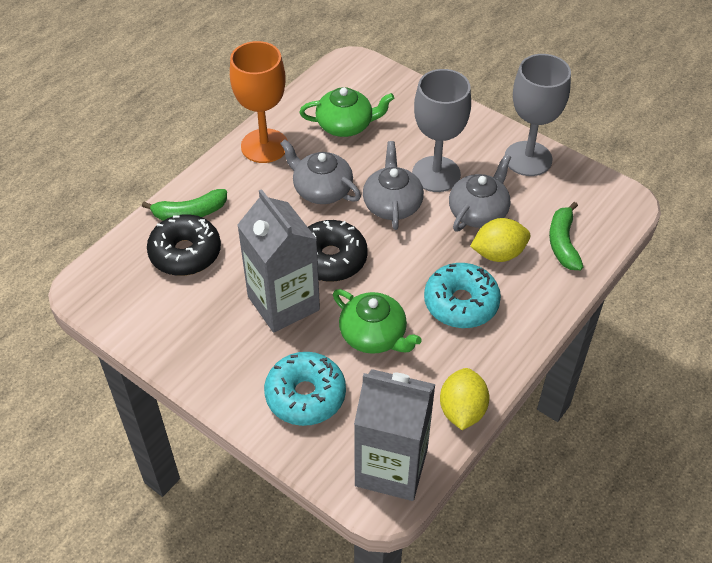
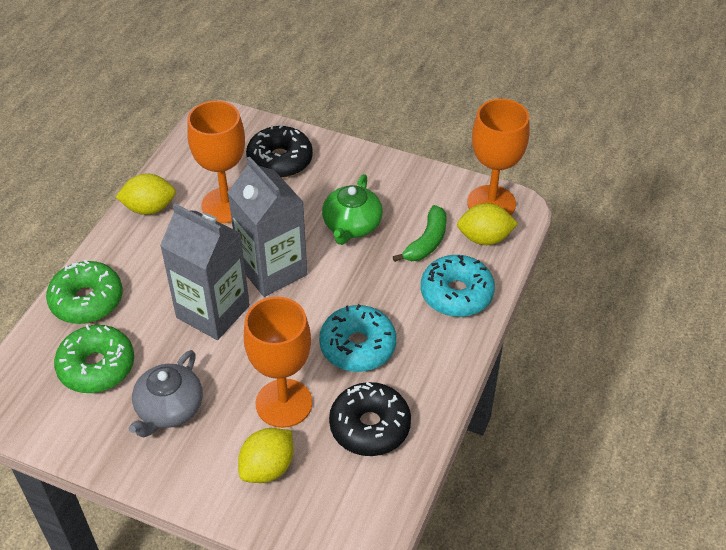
green banana: 2 -> 1
green donut: 0 -> 2
green teapot: 2 -> 1
grey goblet: 2 -> 0
grey teapot: 3 -> 1
orange goblet: 1 -> 3
yellow lemon: 2 -> 3

